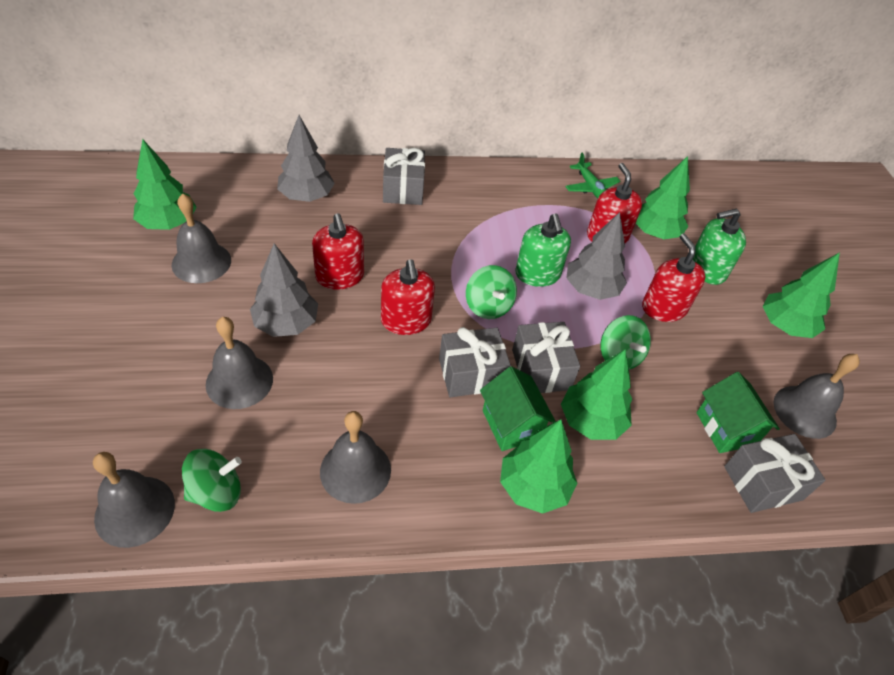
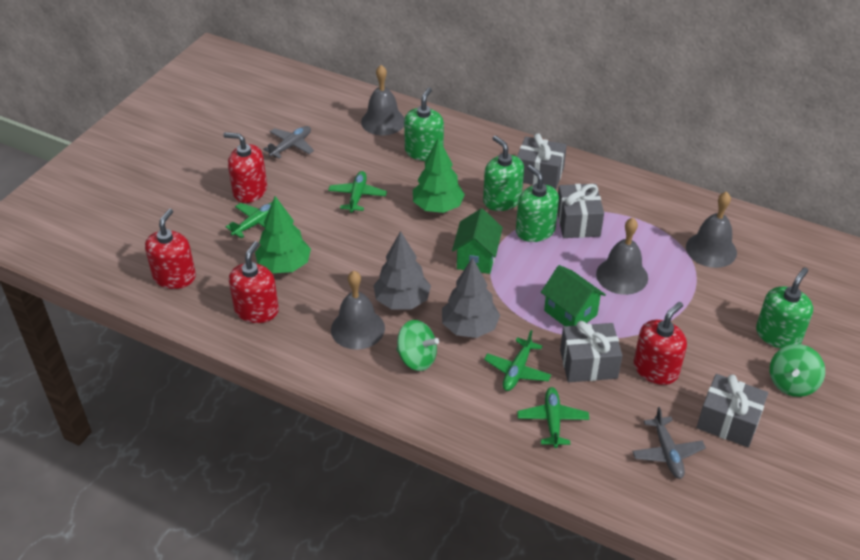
green plane: 1 -> 4
green soap dispenser: 2 -> 4
green spinning top: 3 -> 2
green tree: 5 -> 2
grey bell: 5 -> 4
grey plane: 0 -> 2
grey tree: 3 -> 2

